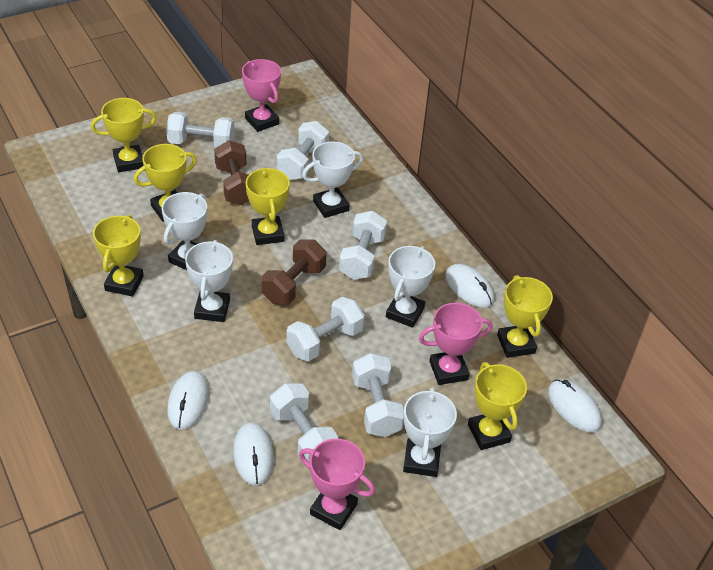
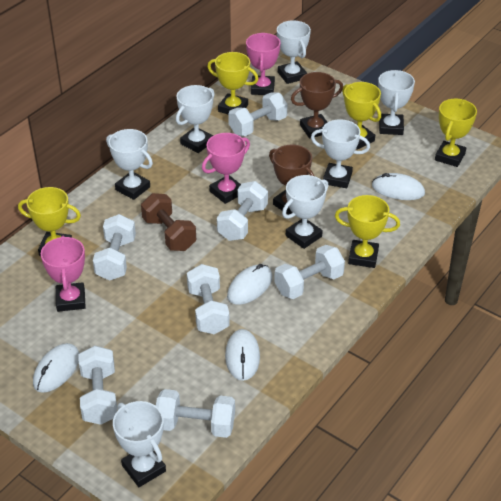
brown dumbbell: 2 -> 1
brown trophy: 0 -> 2
white dumbbell: 6 -> 7
white trophy: 5 -> 7
yellow trophy: 6 -> 5

